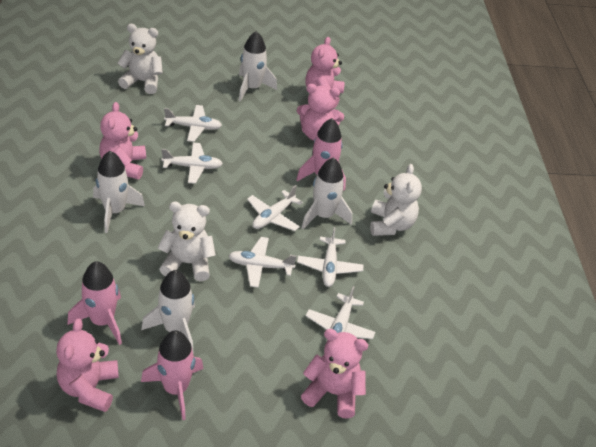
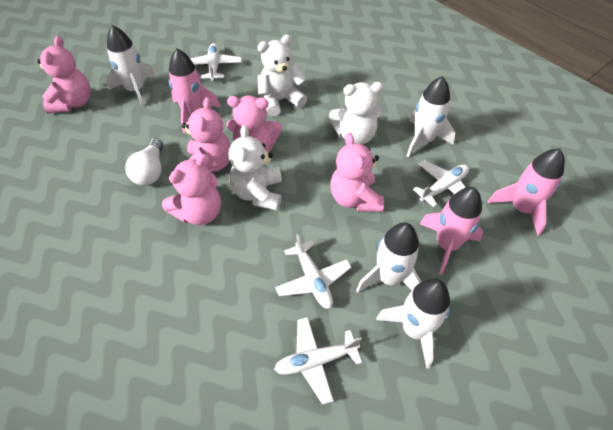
white light bulb: 0 -> 1
white plane: 6 -> 4

